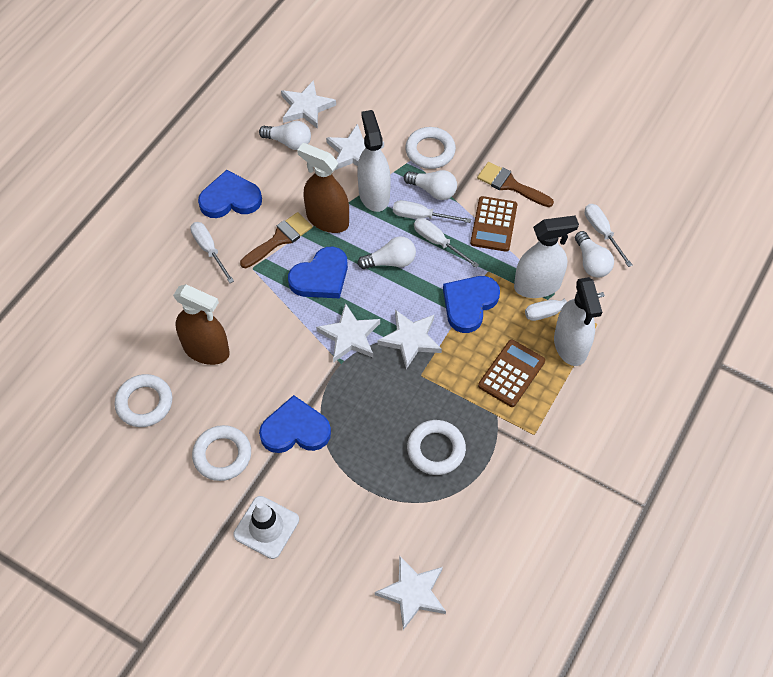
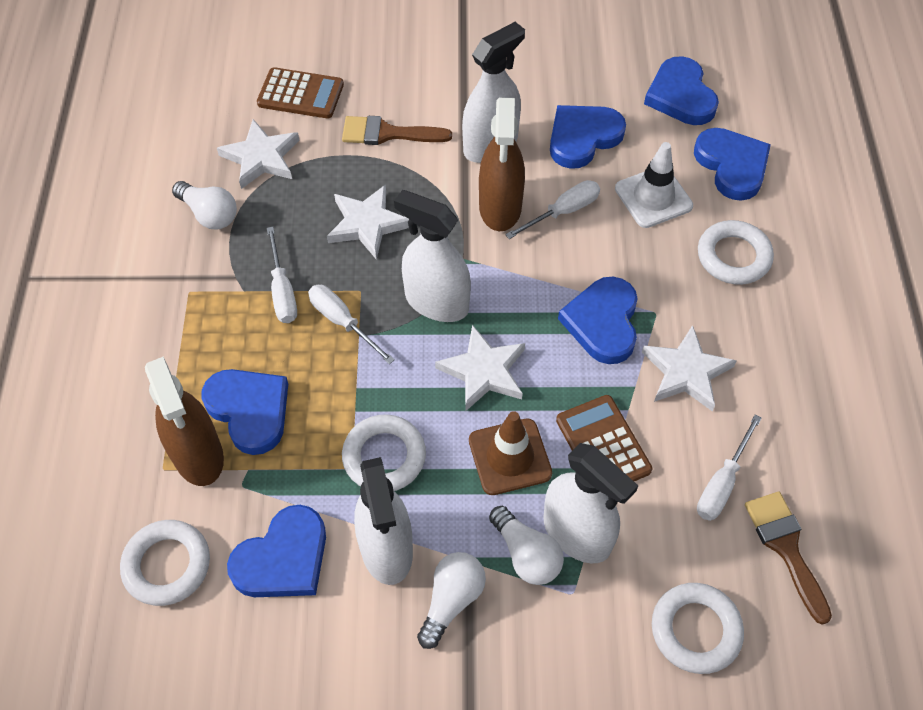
blue heart: 4 -> 6
brown traffic cone: 0 -> 1
white light bulb: 4 -> 3
white screwdriver: 5 -> 4
white spray bottle: 3 -> 4
white star: 5 -> 4

